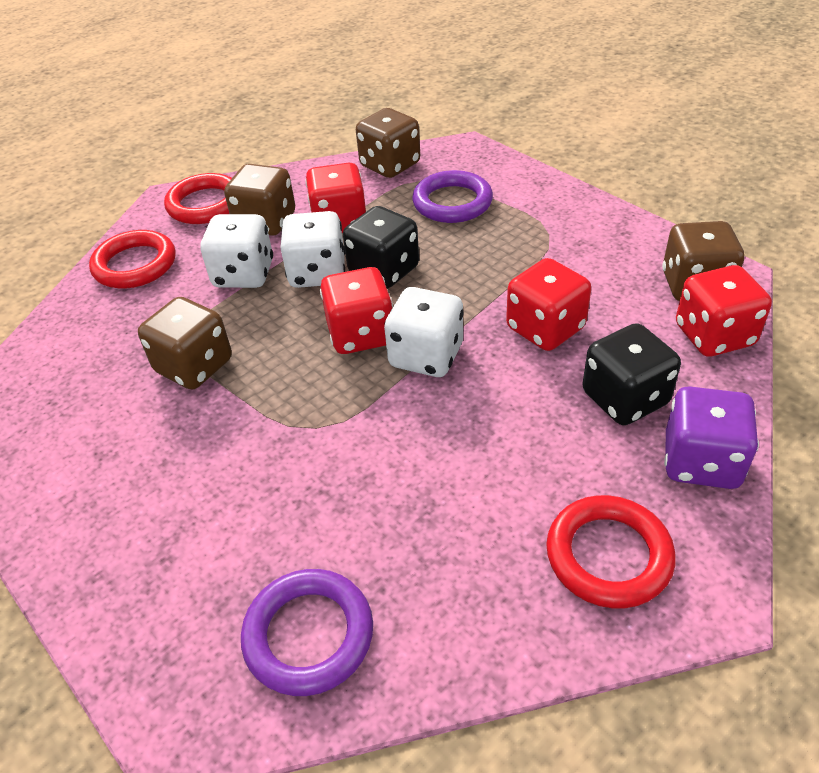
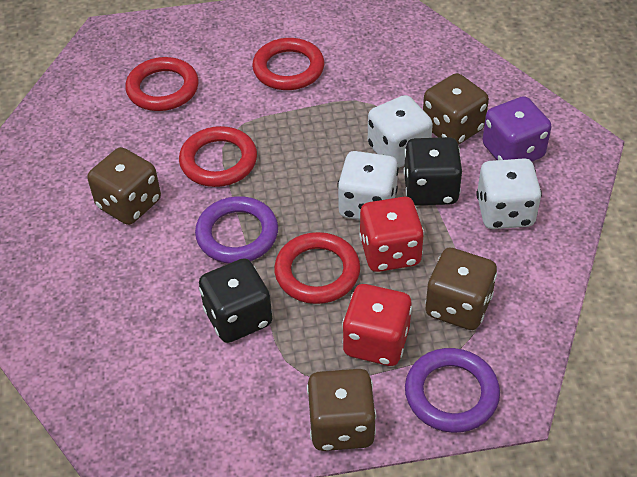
red dice: 4 -> 2
red ring: 3 -> 4

